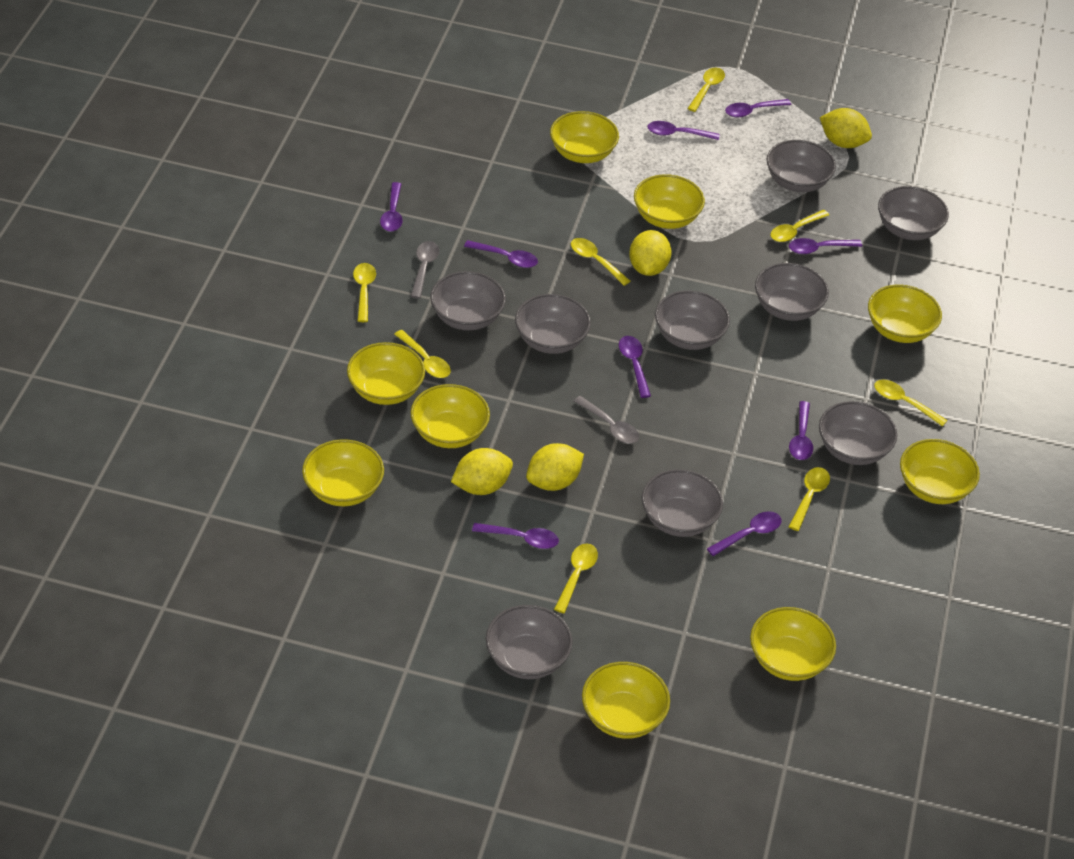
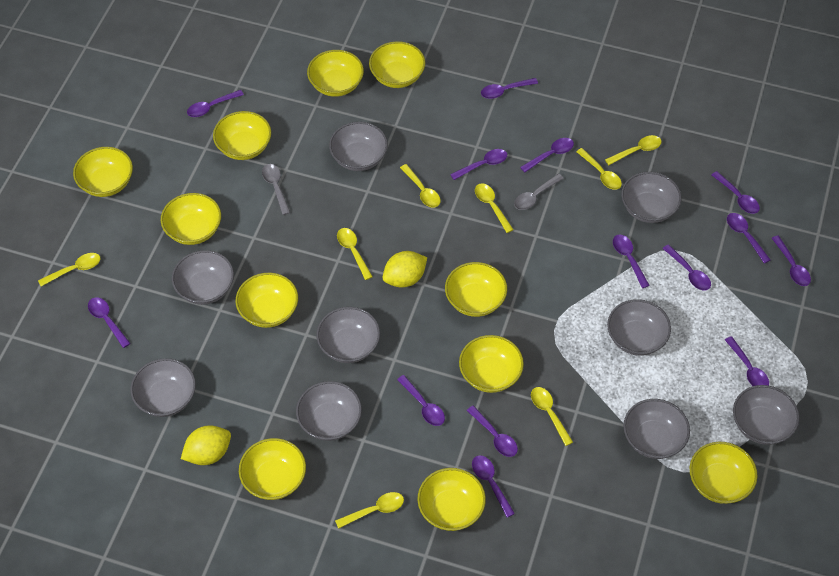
purple spoon: 9 -> 14
yellow bowl: 9 -> 11
yellow lemon: 4 -> 2

